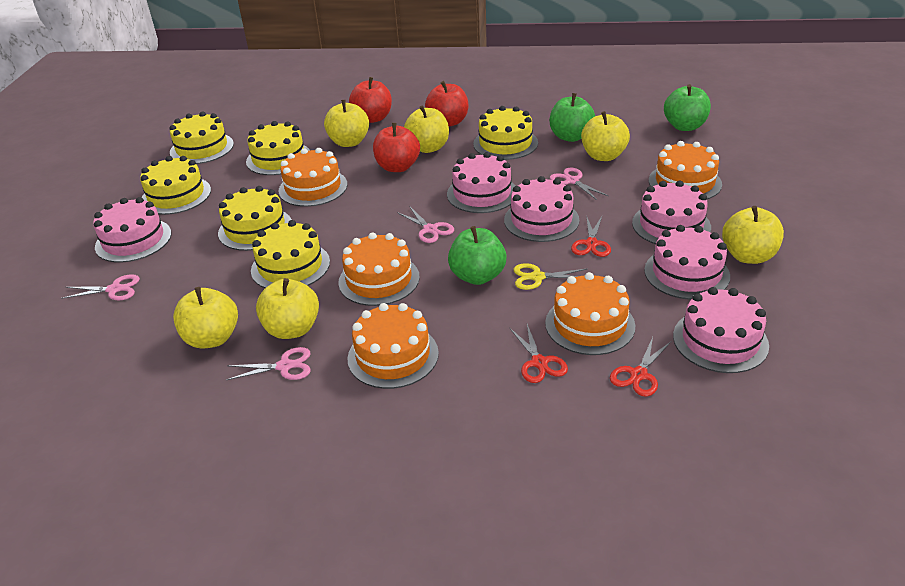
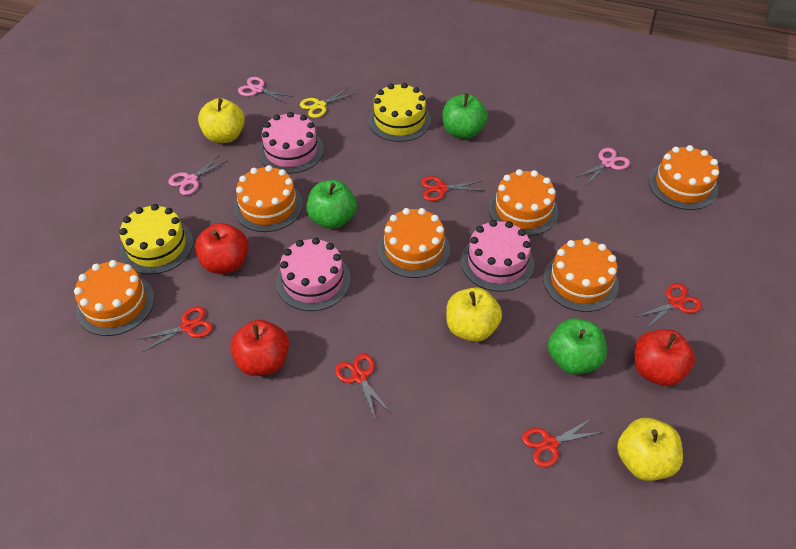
orange cake: 5 -> 6
pink cake: 6 -> 3
pink scissors: 4 -> 3
red scissors: 3 -> 5
yellow apple: 6 -> 3
yellow cake: 6 -> 2

